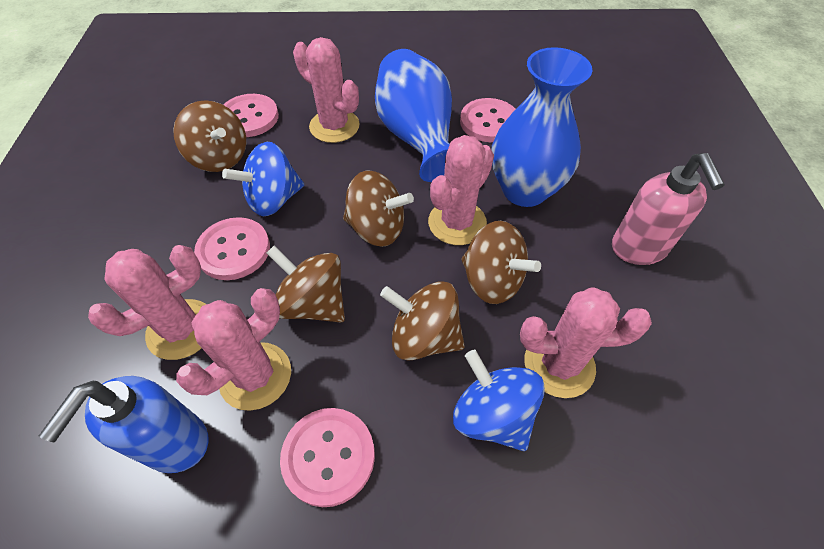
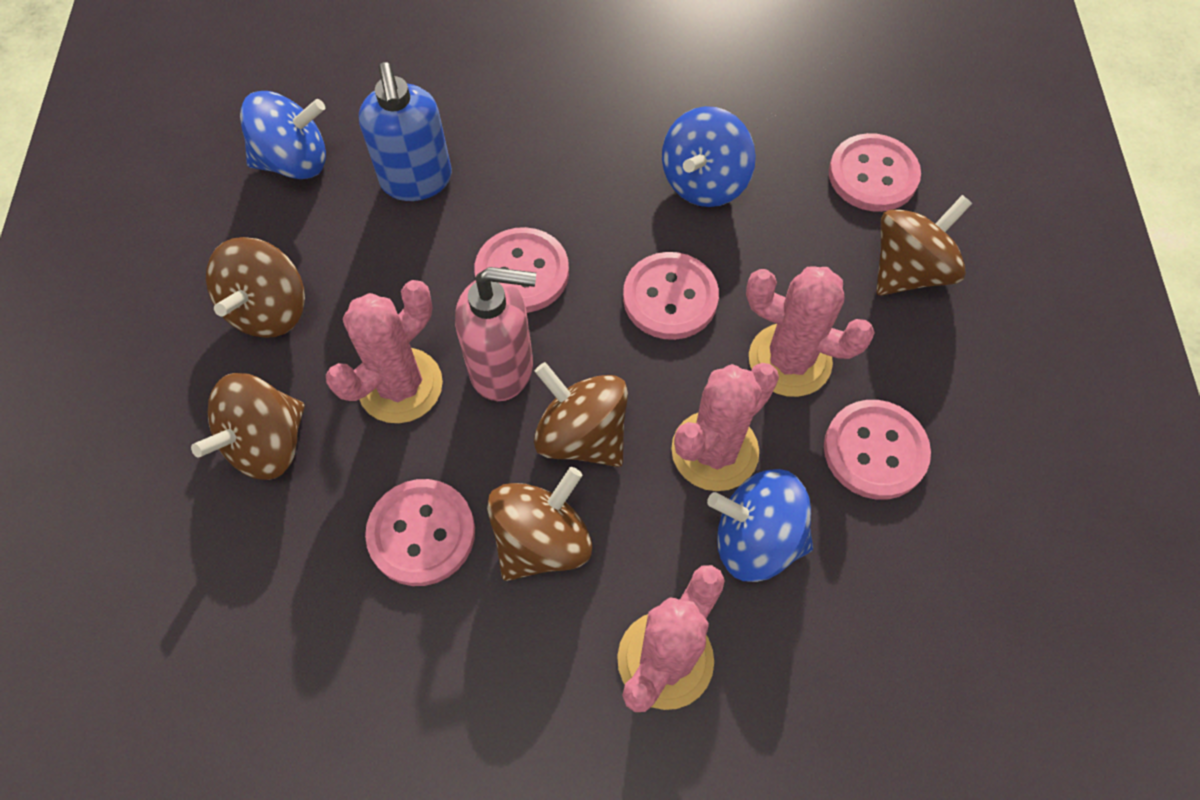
blue spinning top: 2 -> 3
blue vase: 2 -> 0
pink button: 4 -> 5
pink cactus: 5 -> 4

